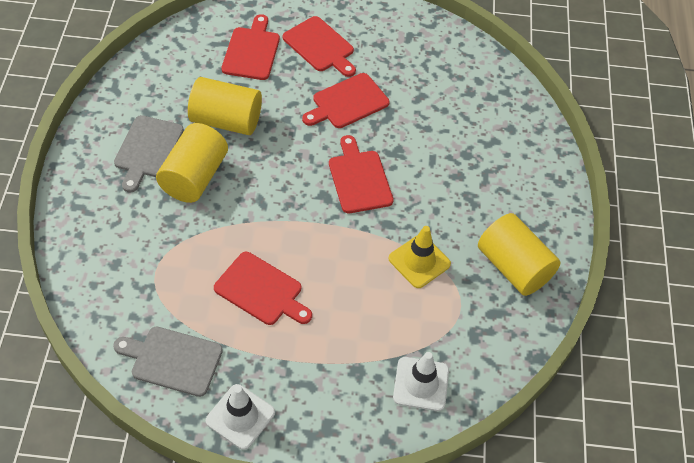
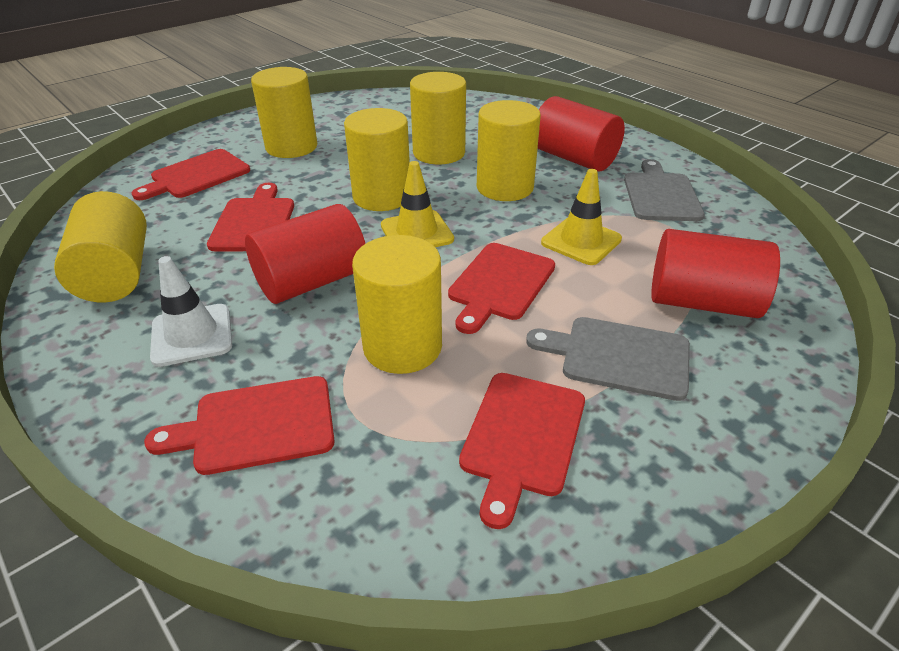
red cylinder: 0 -> 3
white traffic cone: 2 -> 1
yellow cylinder: 3 -> 6
yellow traffic cone: 1 -> 2

